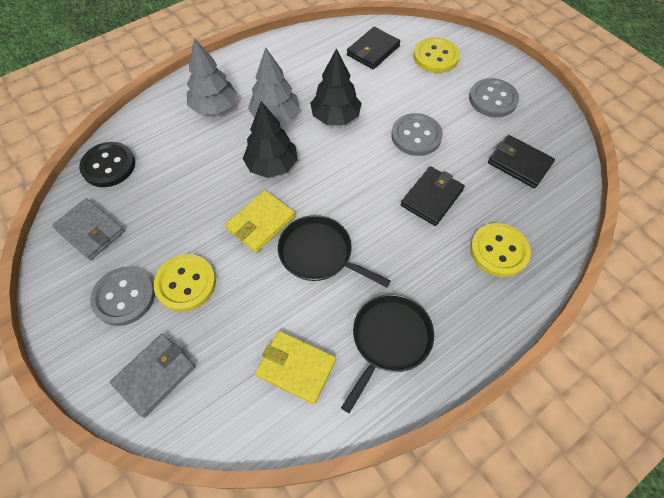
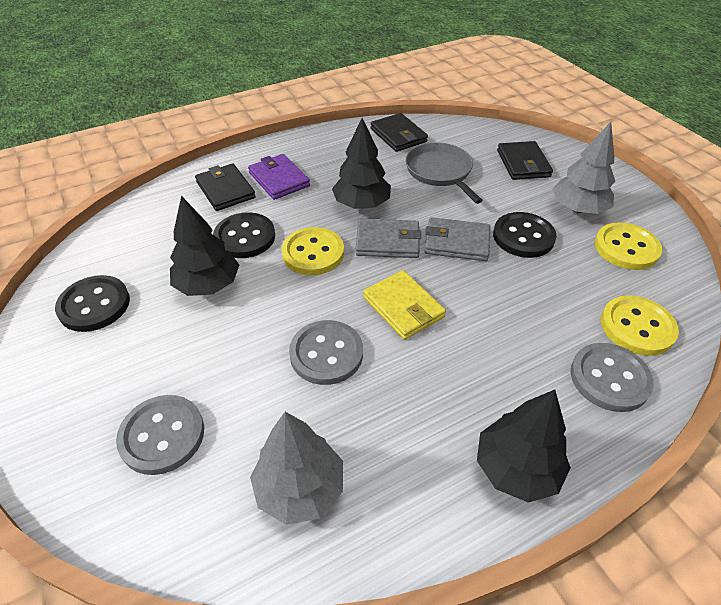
black button: 1 -> 3
black pan: 2 -> 0
black tree: 2 -> 3
grey pan: 0 -> 1
purple wallet: 0 -> 1
yellow wallet: 2 -> 1

